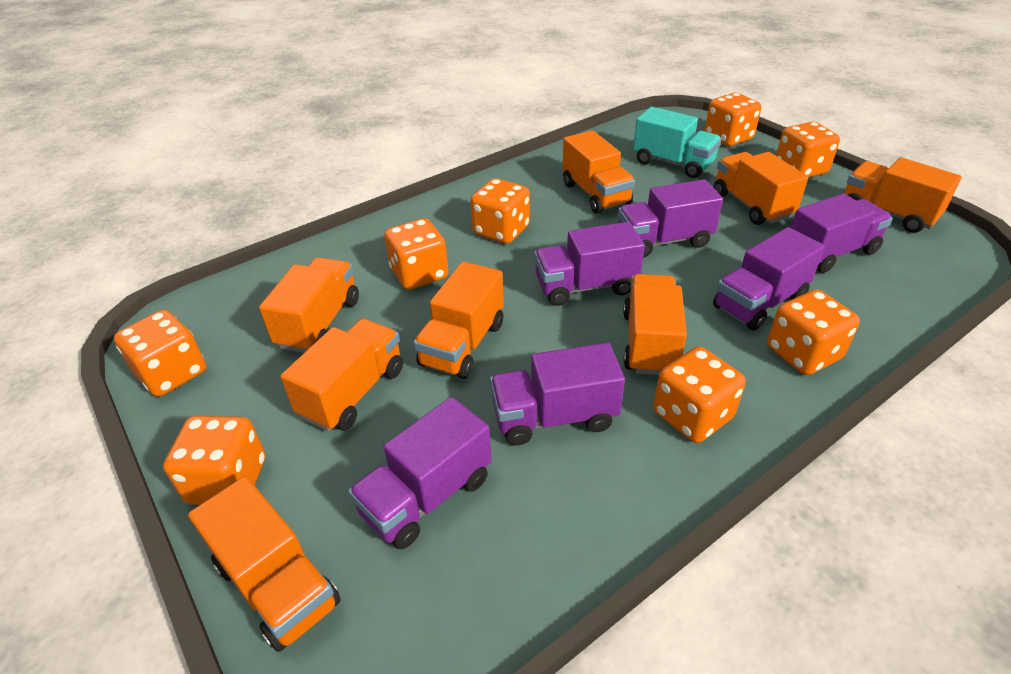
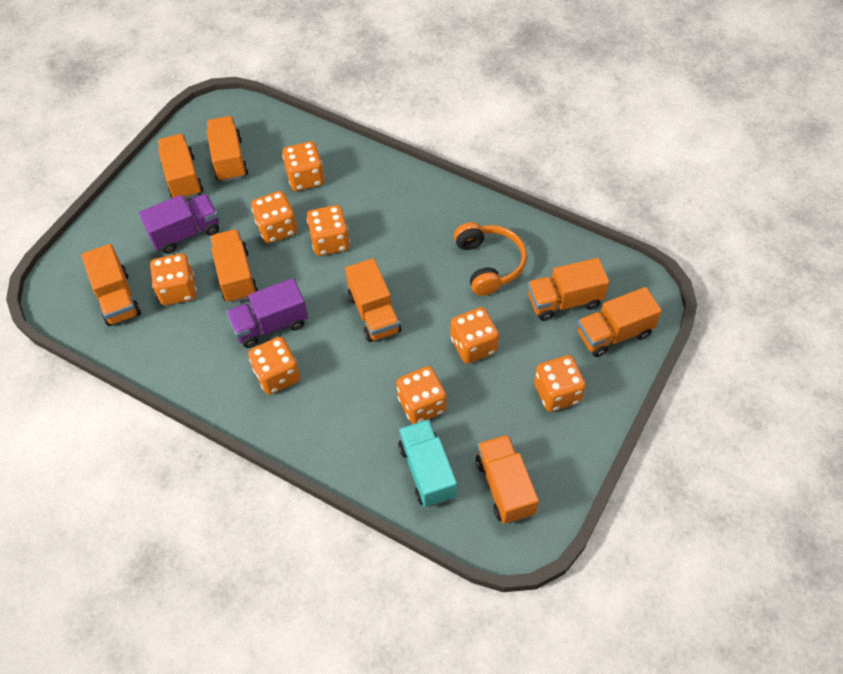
orange headphones: 0 -> 1
purple truck: 6 -> 2

